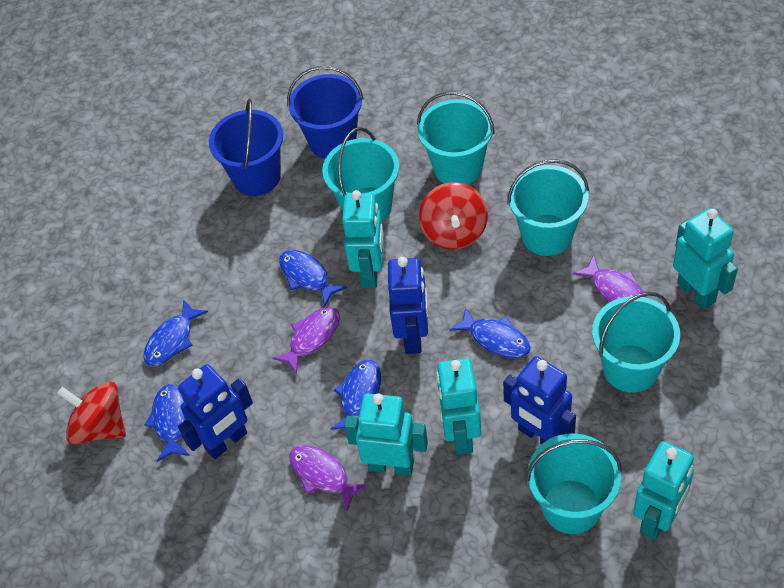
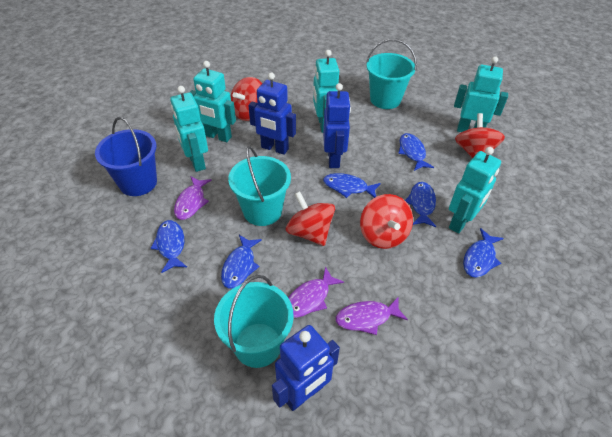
blue bucket: 2 -> 1
blue fish: 5 -> 6
red spinning top: 2 -> 4
turquoise bucket: 5 -> 3

